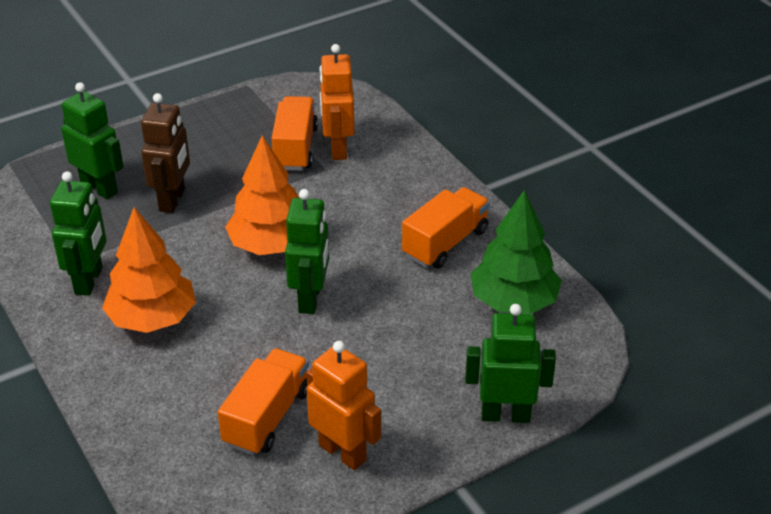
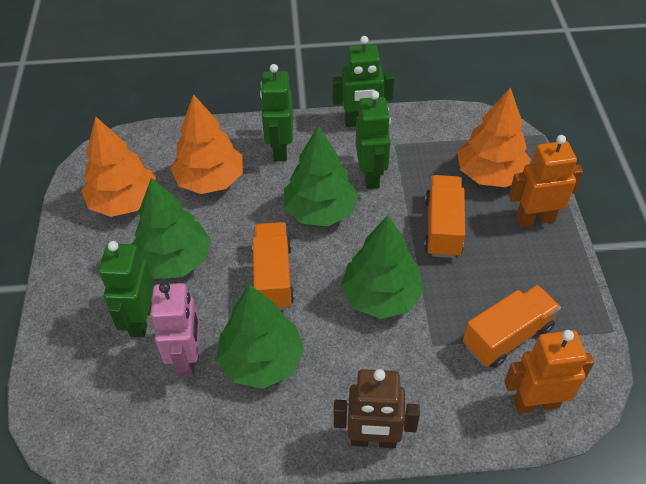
green tree: 1 -> 4
orange tree: 2 -> 3
pink robot: 0 -> 1

